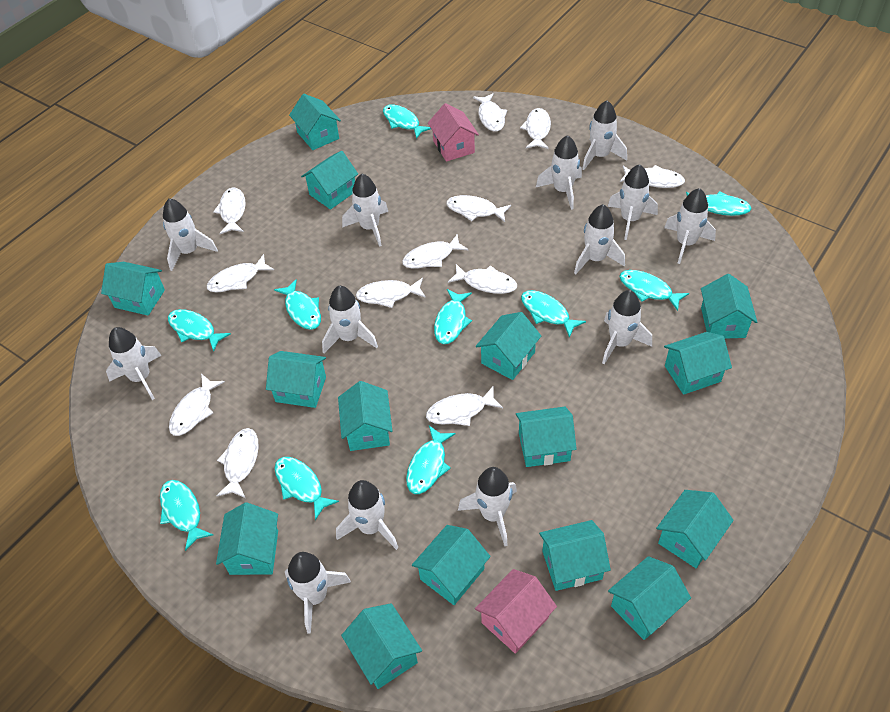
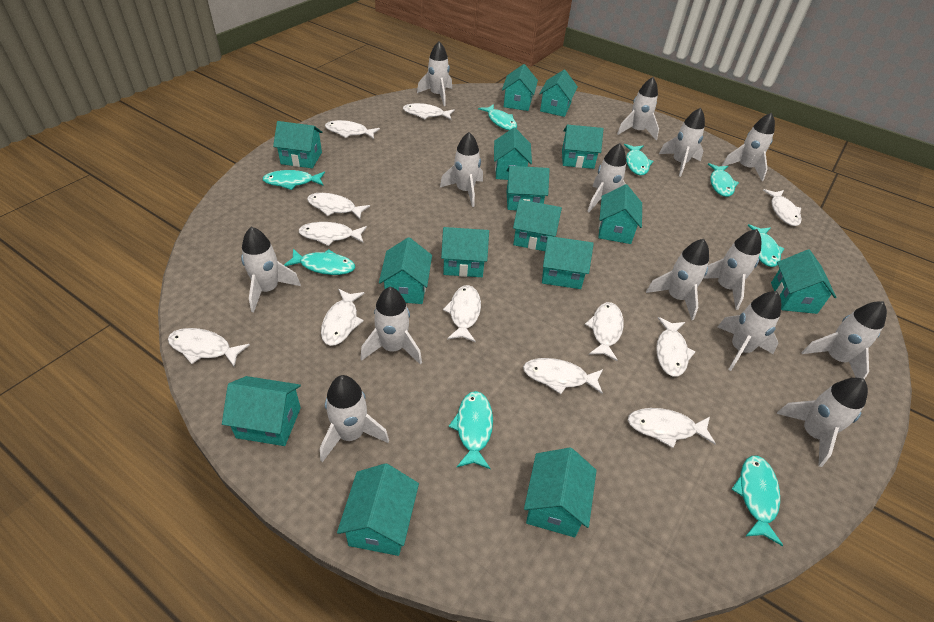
pink house: 2 -> 0
turquoise fish: 10 -> 8
white rocket: 13 -> 14

